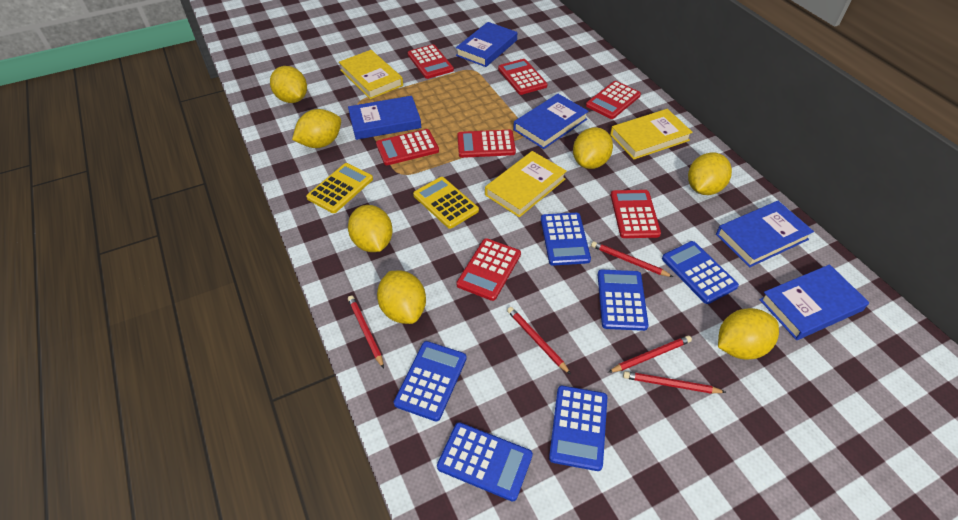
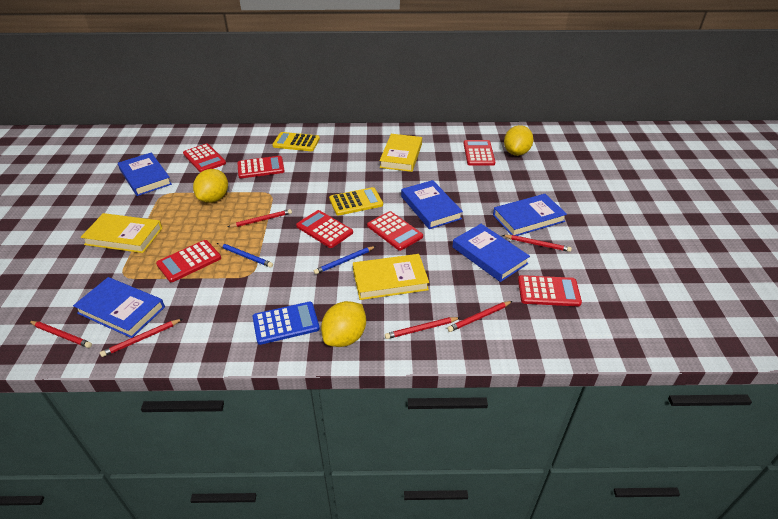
blue calculator: 6 -> 1
blue pencil: 0 -> 2
red pencil: 5 -> 6
yellow lemon: 7 -> 3

